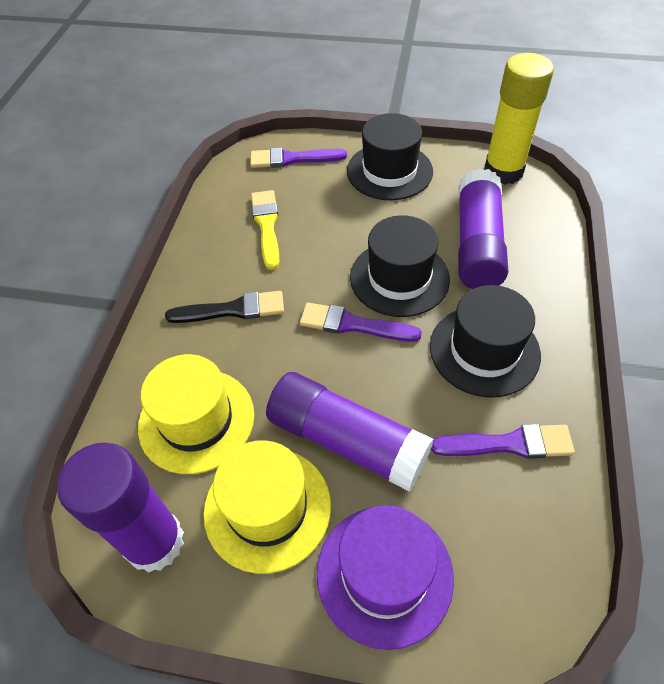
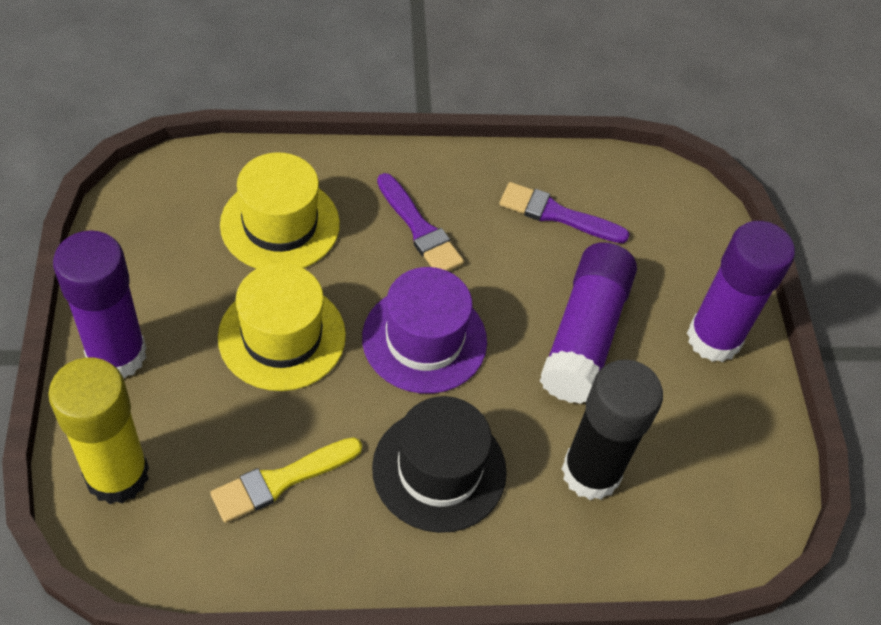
black brush: 1 -> 0
black glue stick: 0 -> 1
black hat: 3 -> 1
purple brush: 3 -> 2

